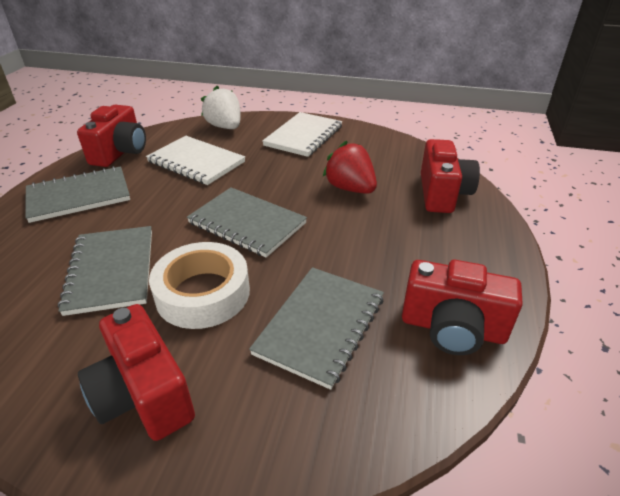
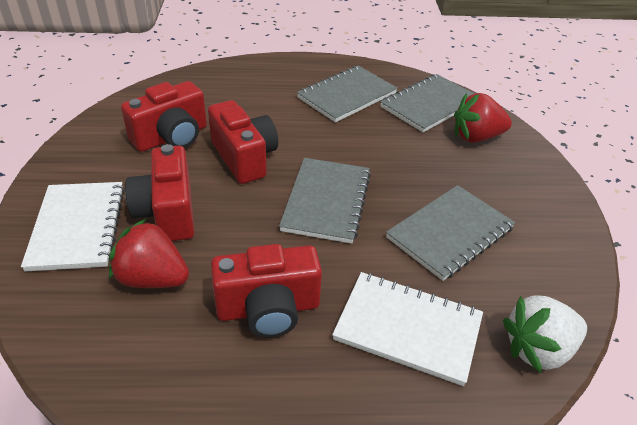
red strawberry: 1 -> 2
white tape: 1 -> 0

